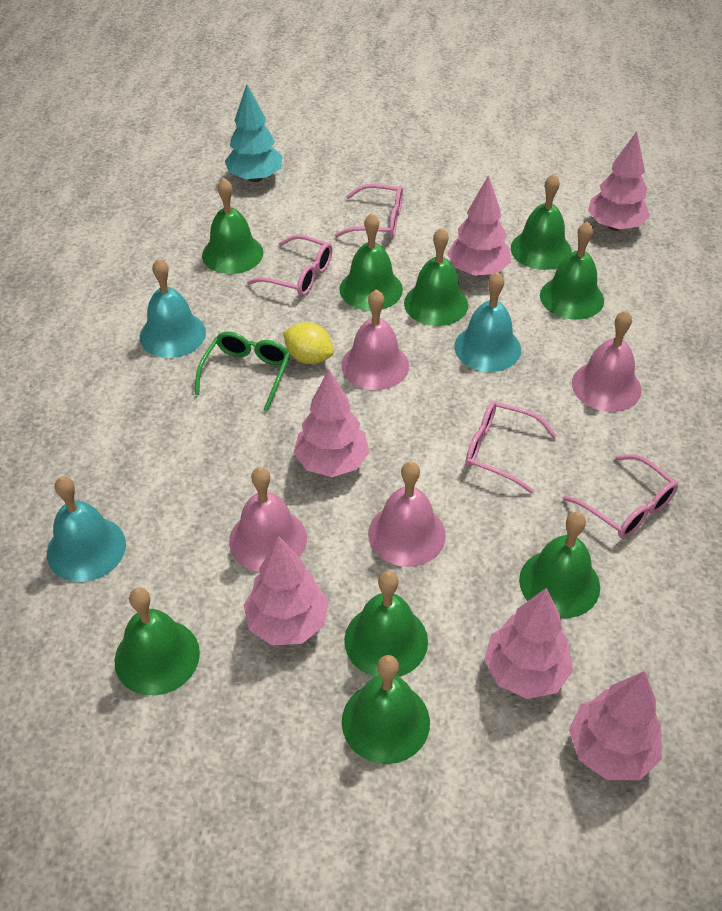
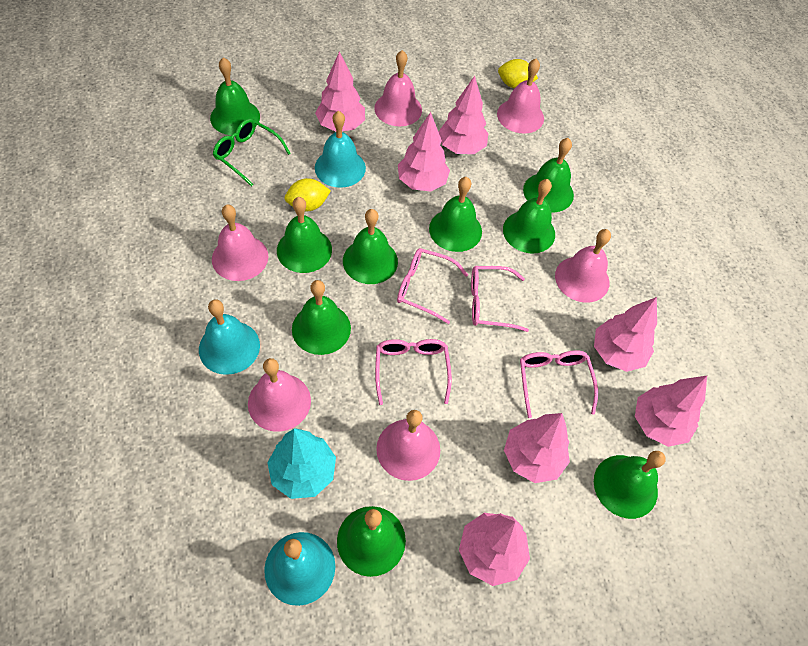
pink bell: 4 -> 6
pink tree: 6 -> 7
yellow lemon: 1 -> 2

